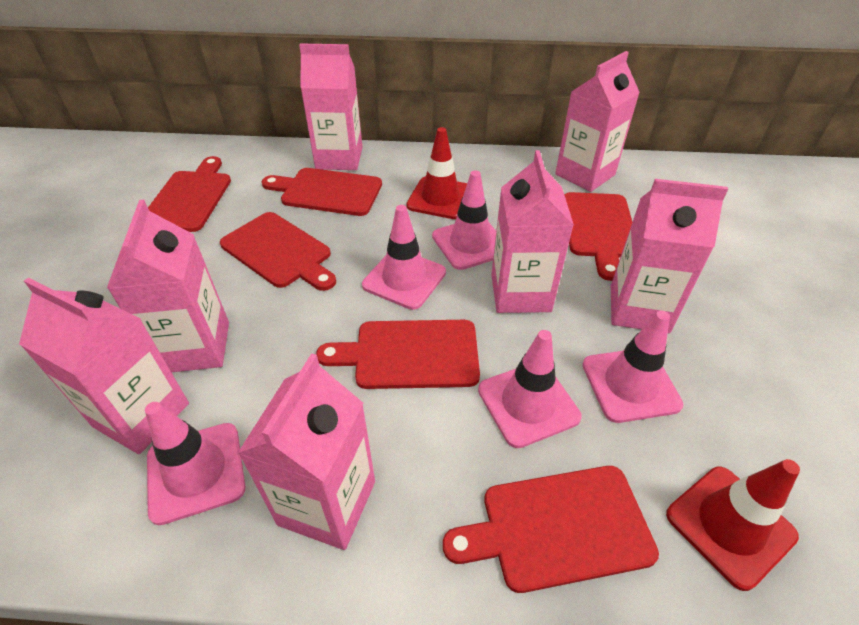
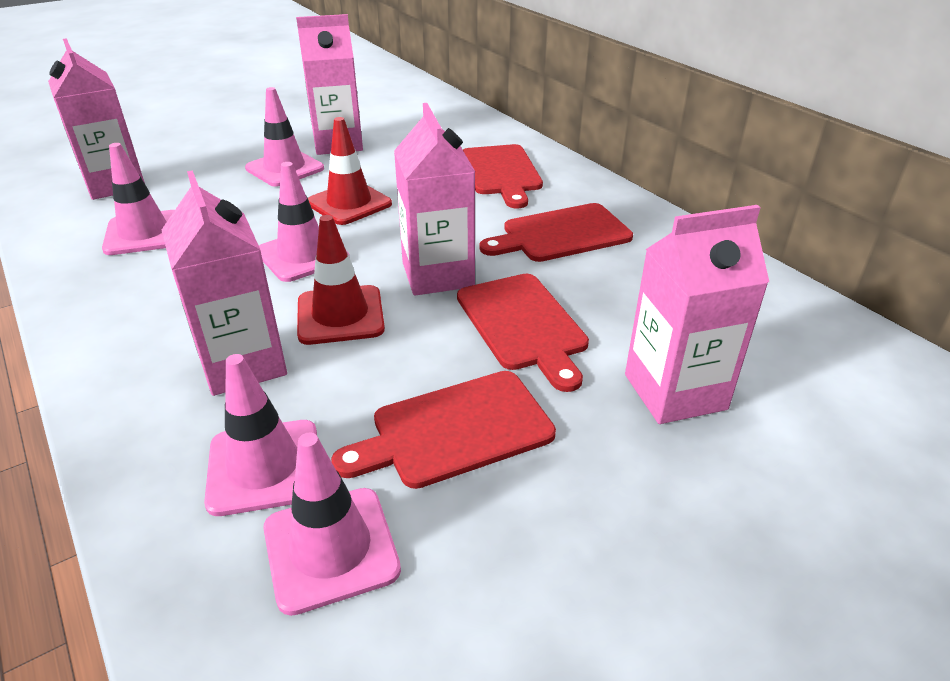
pink carton: 7 -> 5
red cutting board: 6 -> 4

